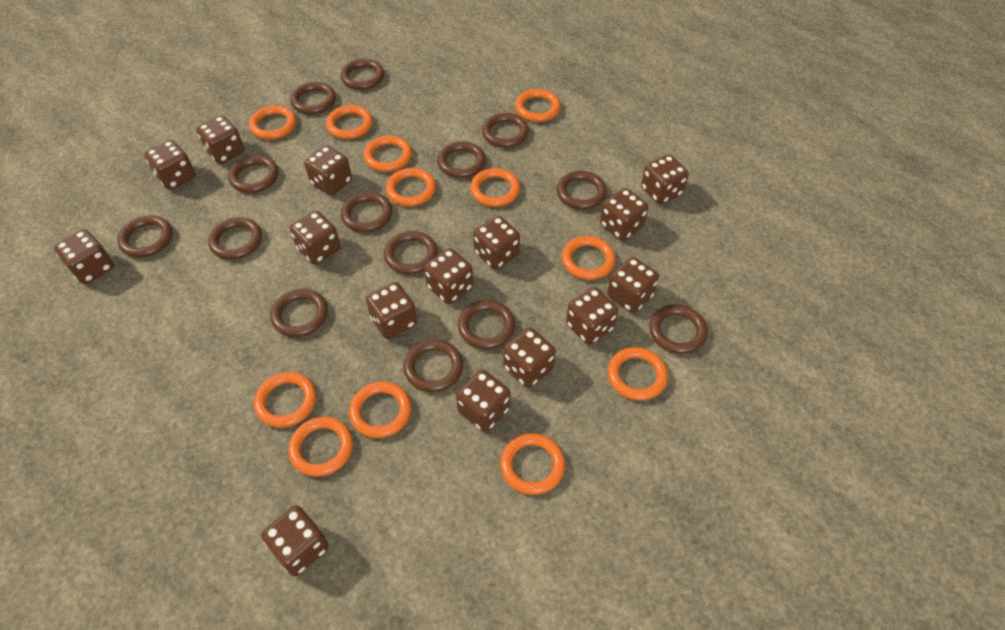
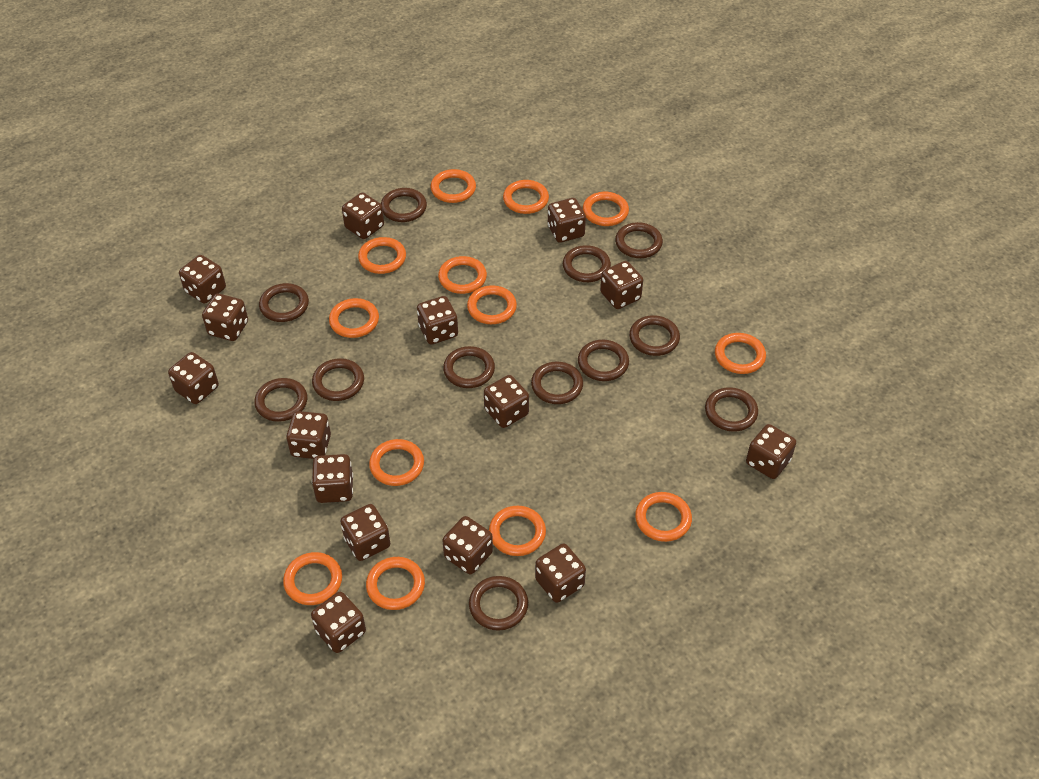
brown ring: 14 -> 12
orange ring: 12 -> 13

